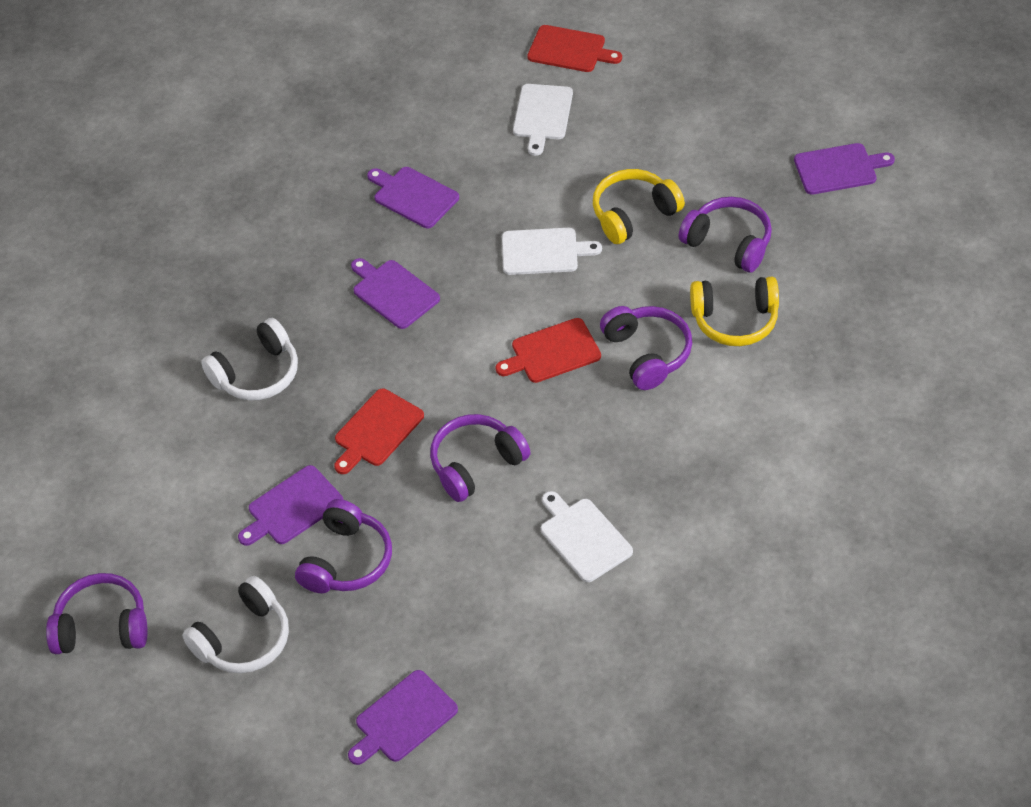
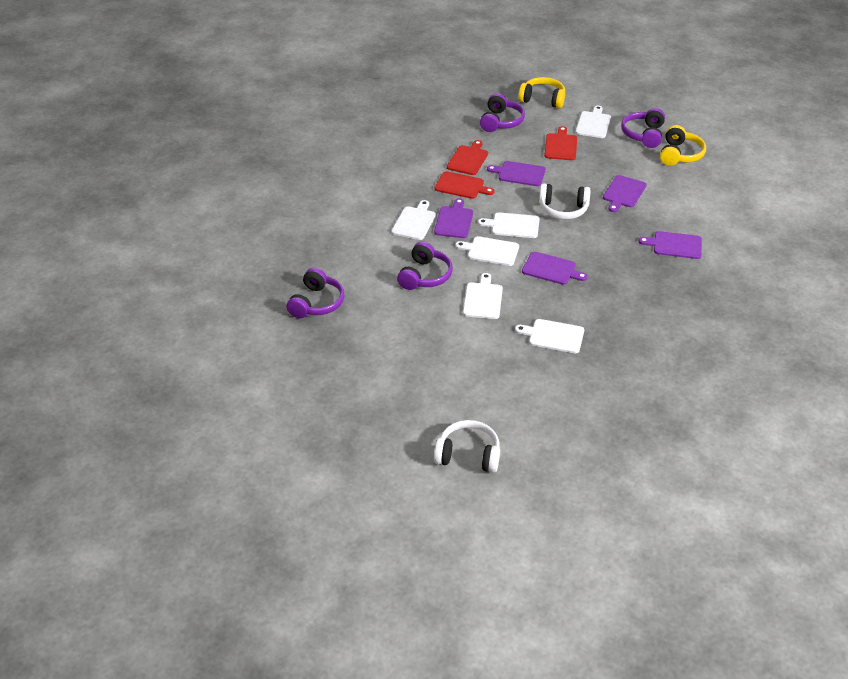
purple headphones: 5 -> 4
white cutting board: 3 -> 6

